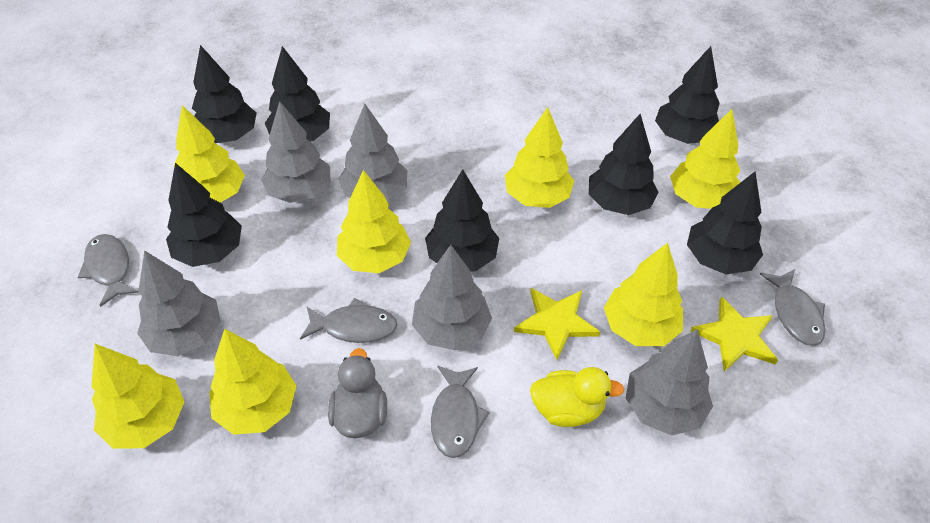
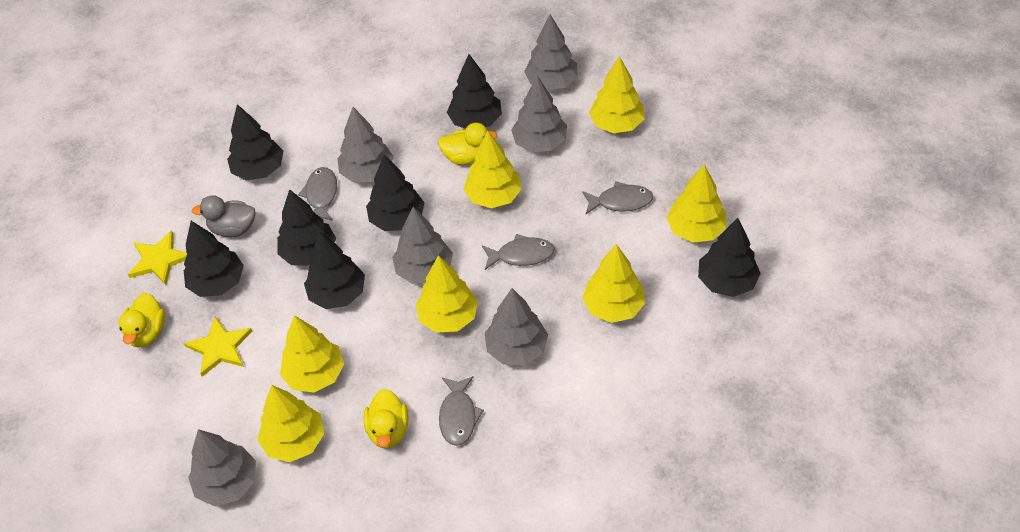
grey tree: 5 -> 6
yellow duck: 1 -> 3

